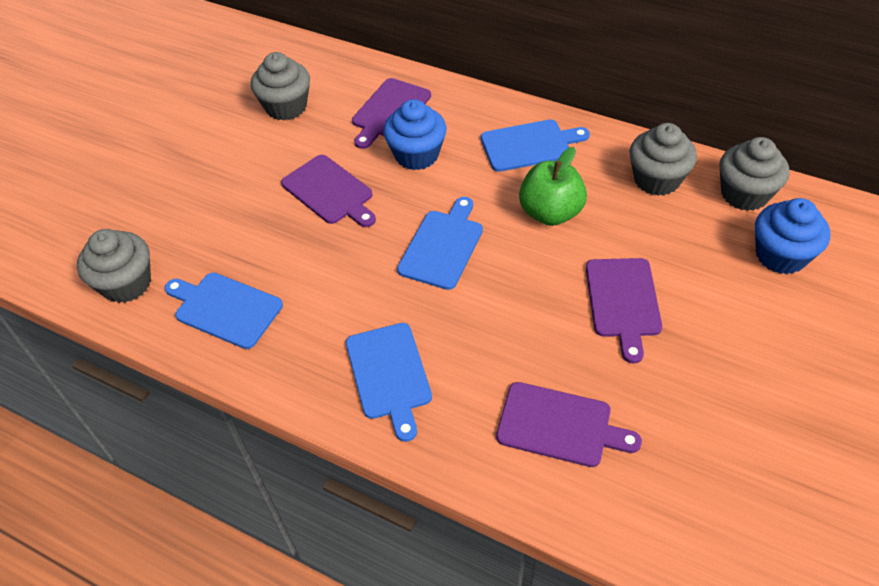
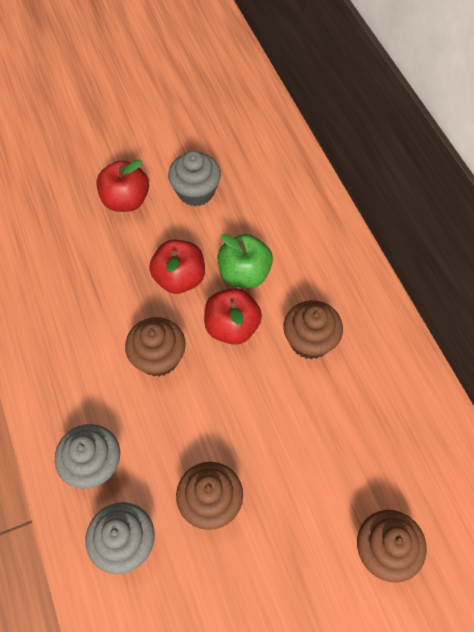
blue cupcake: 2 -> 0
blue cutting board: 4 -> 0
brown cupcake: 0 -> 4
grey cupcake: 4 -> 3
purple cutting board: 4 -> 0
red apple: 0 -> 3

